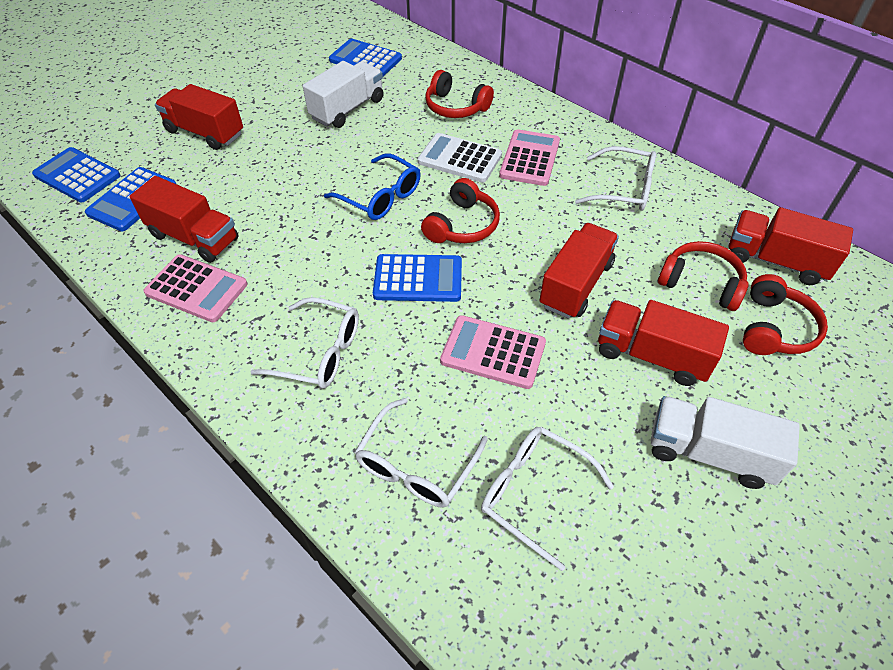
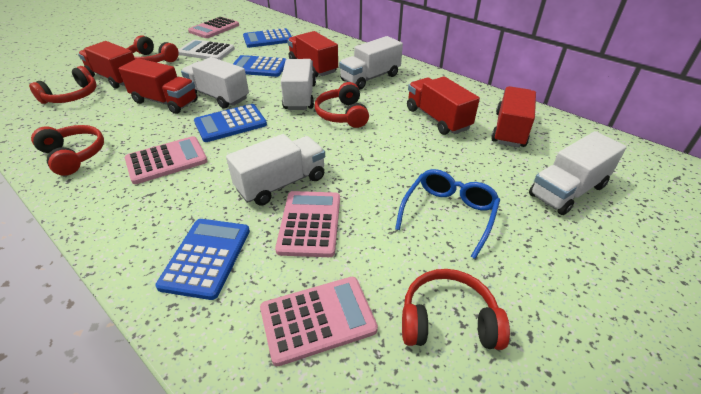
pink calculator: 3 -> 4
red headphones: 4 -> 5
white glasses: 4 -> 0
white truck: 2 -> 5

